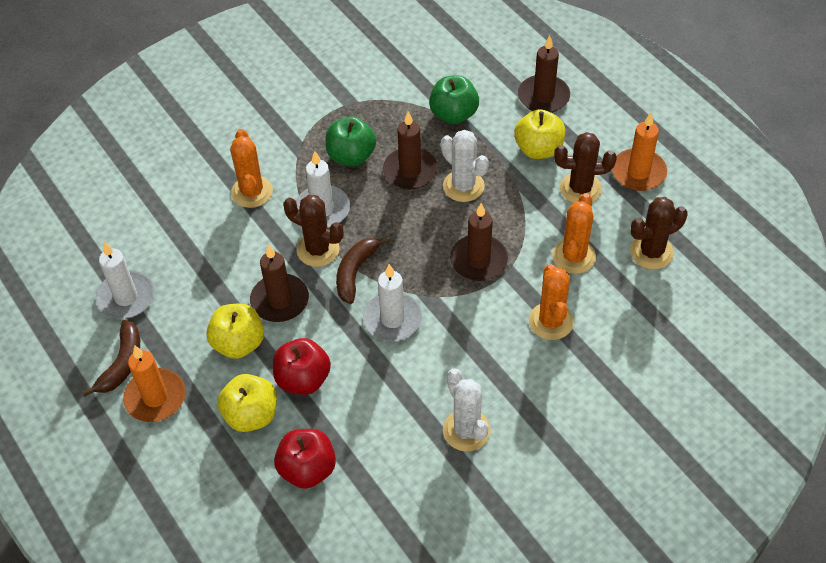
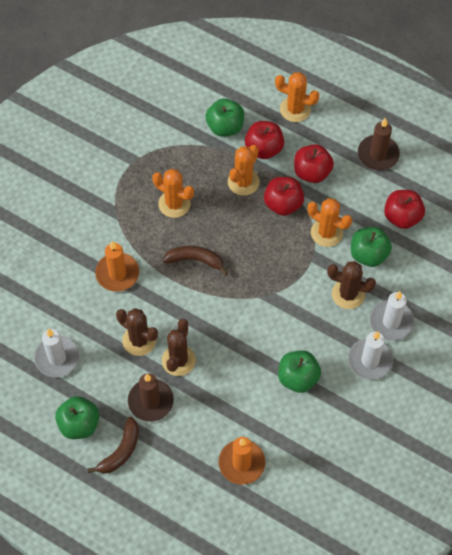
brown candle: 4 -> 2
green apple: 2 -> 4
orange cactus: 3 -> 4
red apple: 2 -> 4
white cactus: 2 -> 0
yellow apple: 3 -> 0

